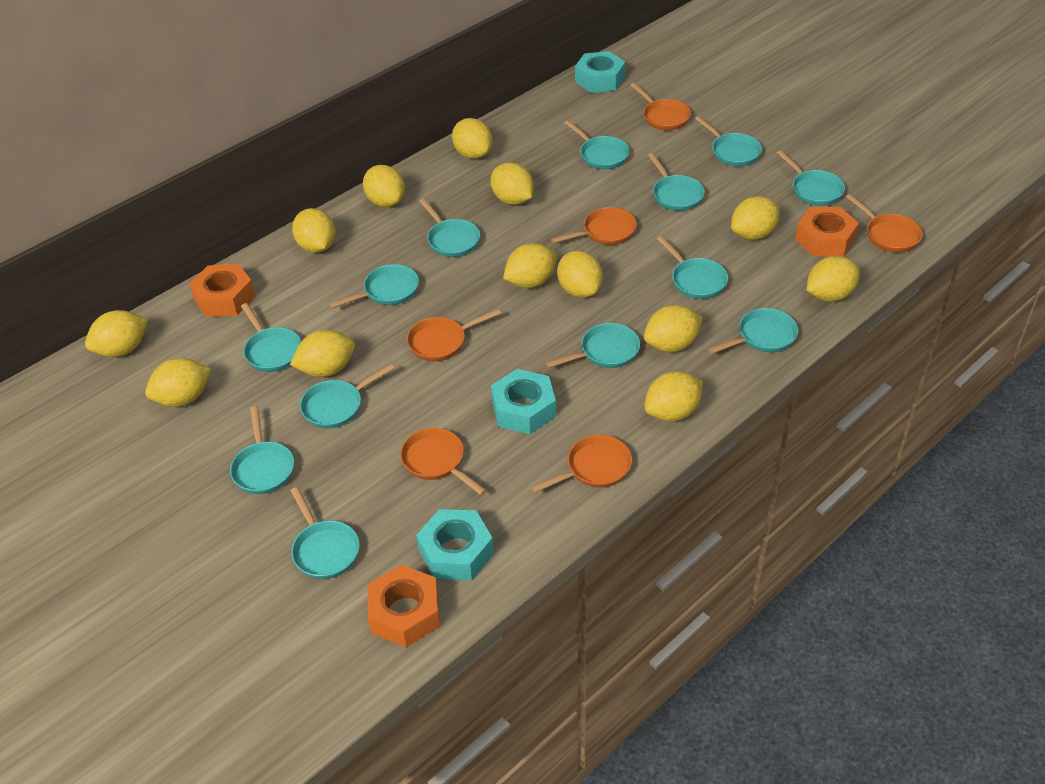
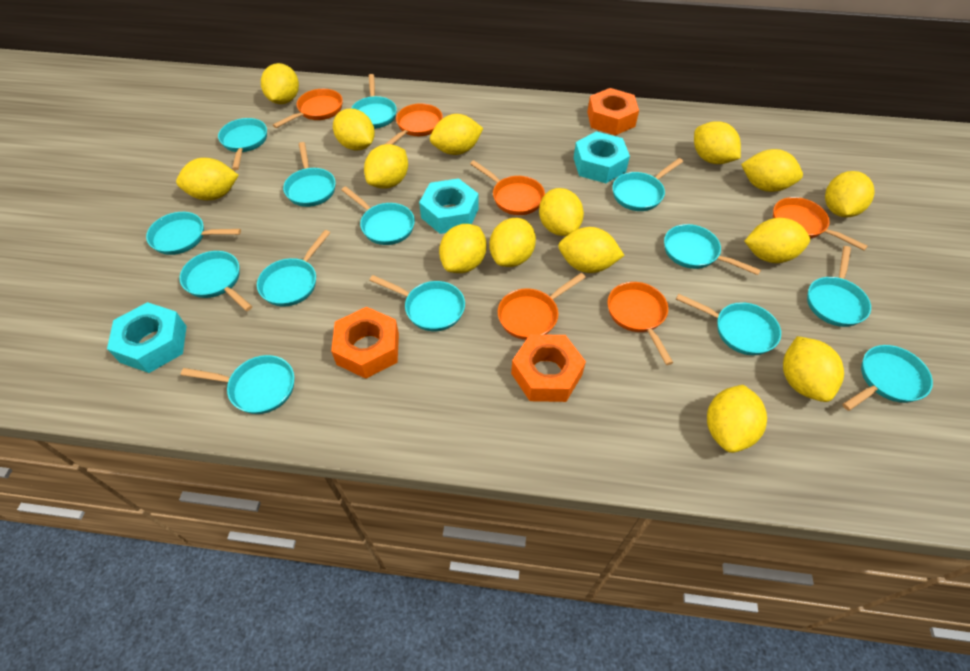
turquoise pan: 13 -> 14
yellow lemon: 13 -> 15

